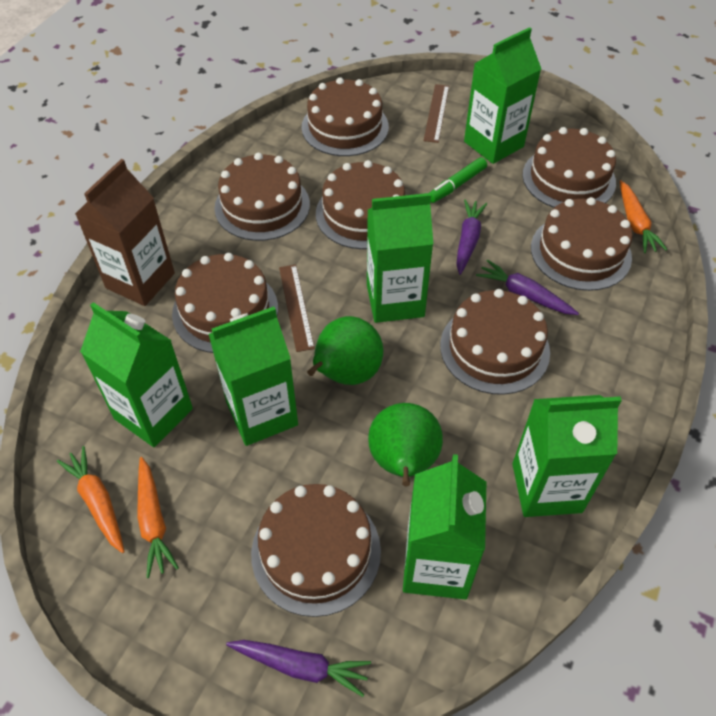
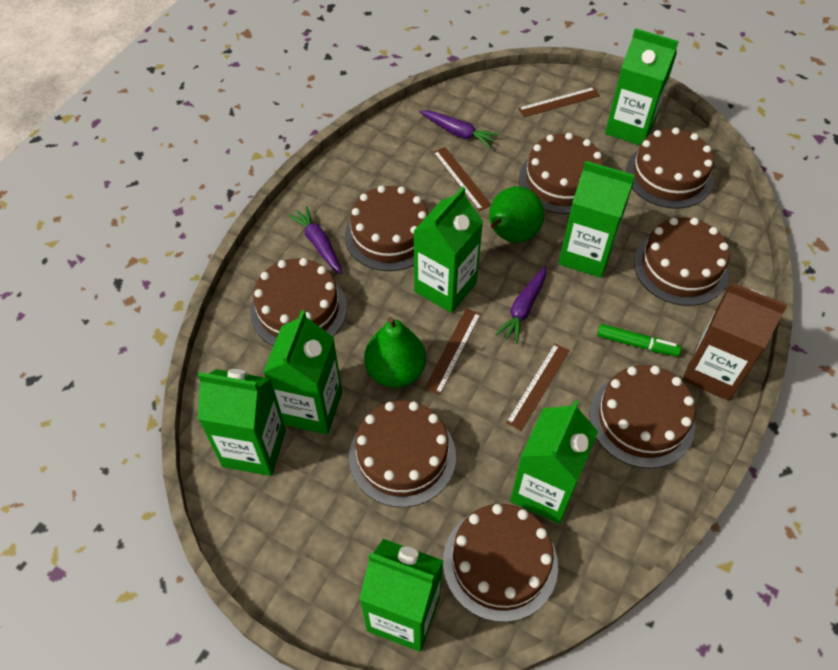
brown ruler: 2 -> 4
green carton: 6 -> 7
orange carrot: 3 -> 0

